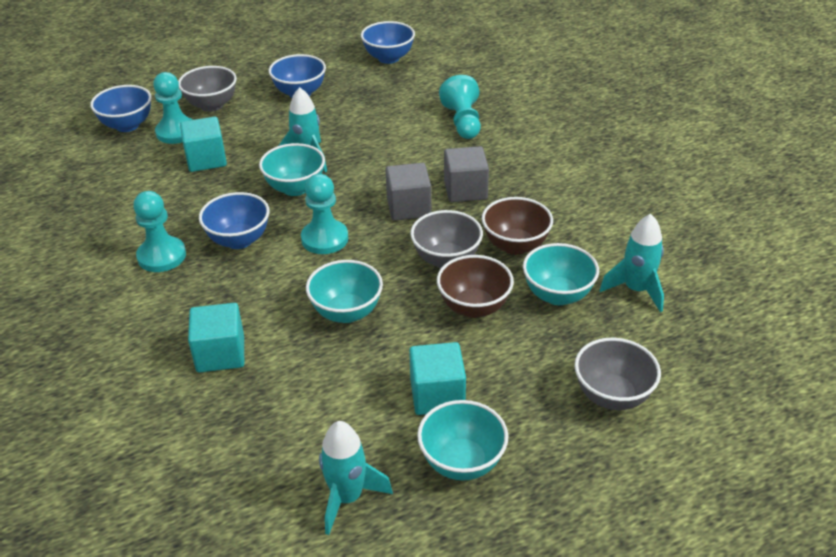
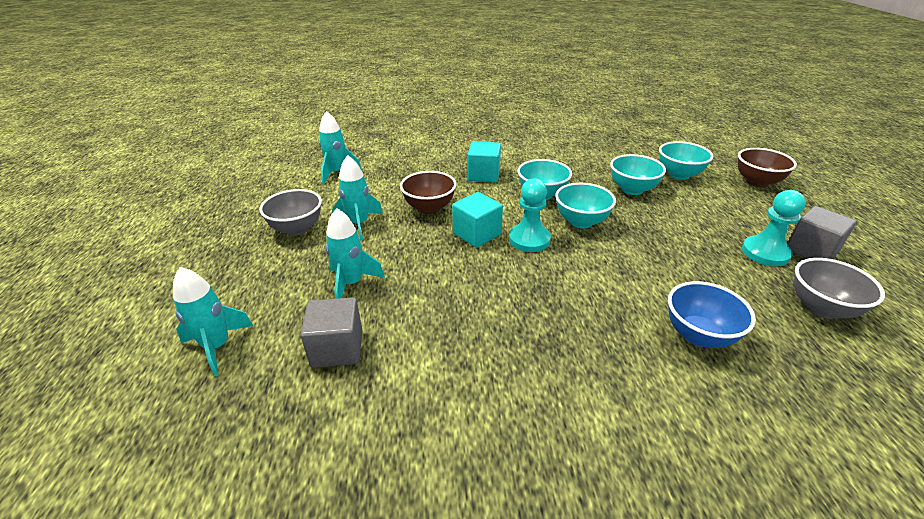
blue bowl: 4 -> 1
grey bowl: 3 -> 2
turquoise cube: 3 -> 2
turquoise pawn: 4 -> 2
turquoise rocket: 3 -> 4

